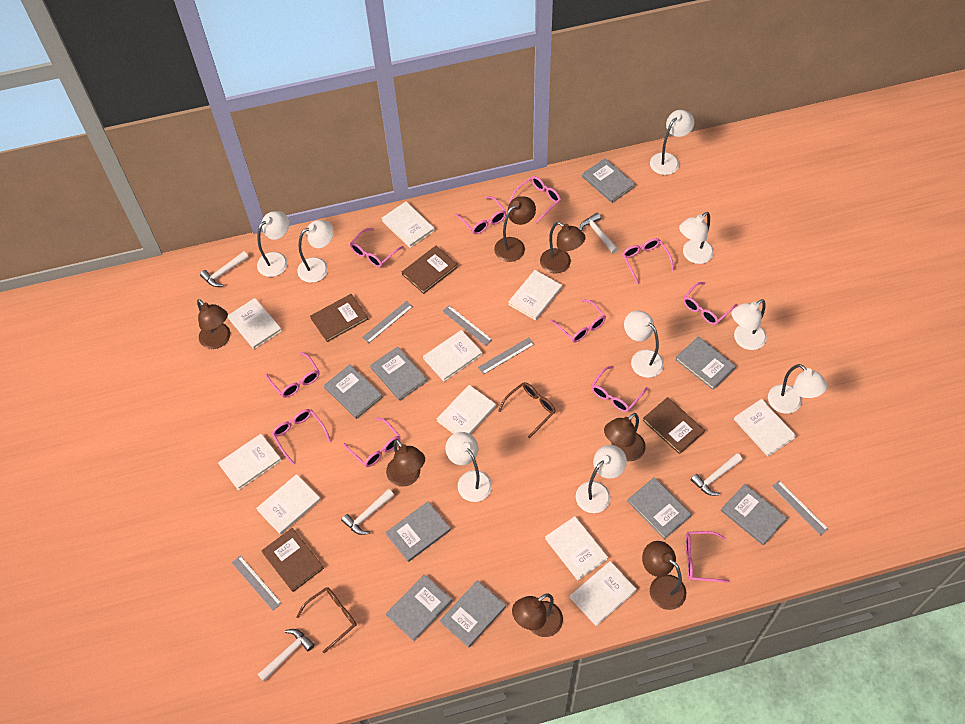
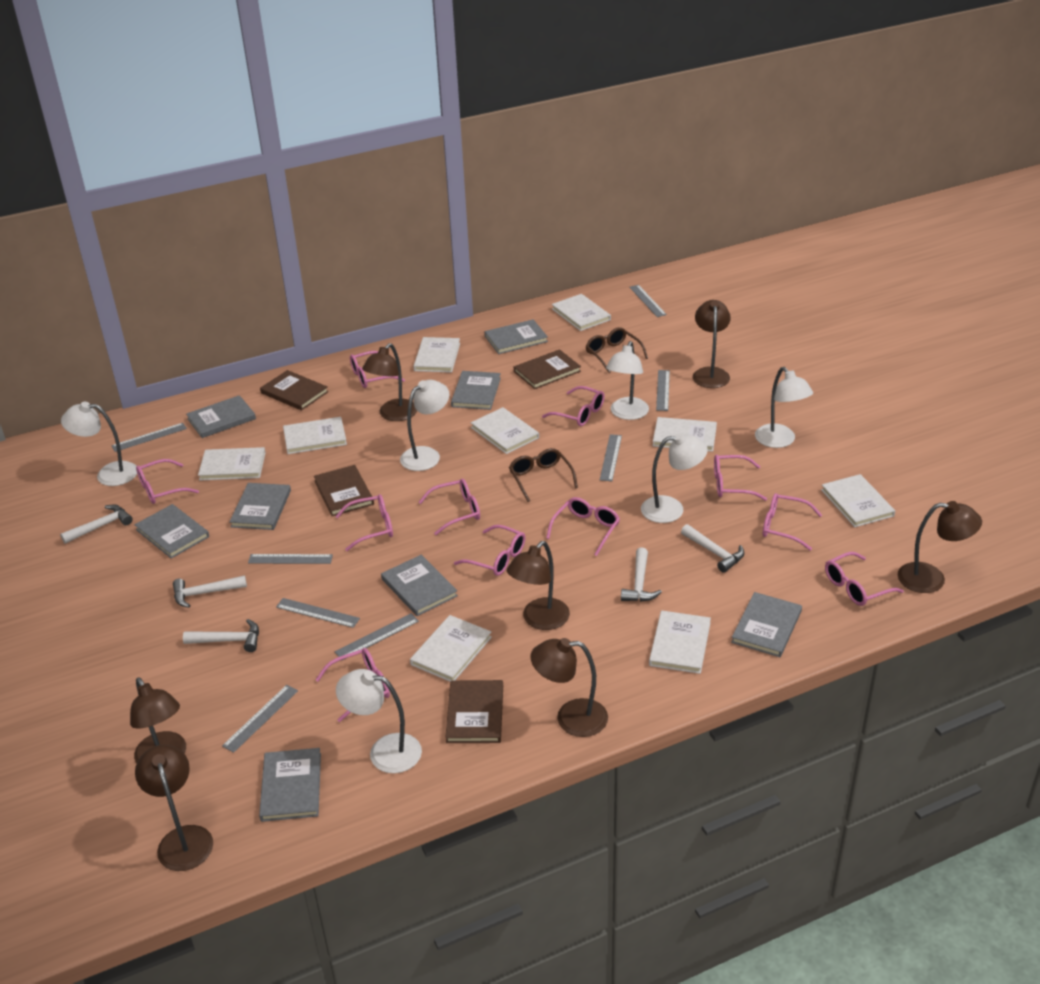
grey book: 9 -> 8
grey ruler: 5 -> 8
white book: 10 -> 9
white lamp: 9 -> 6

